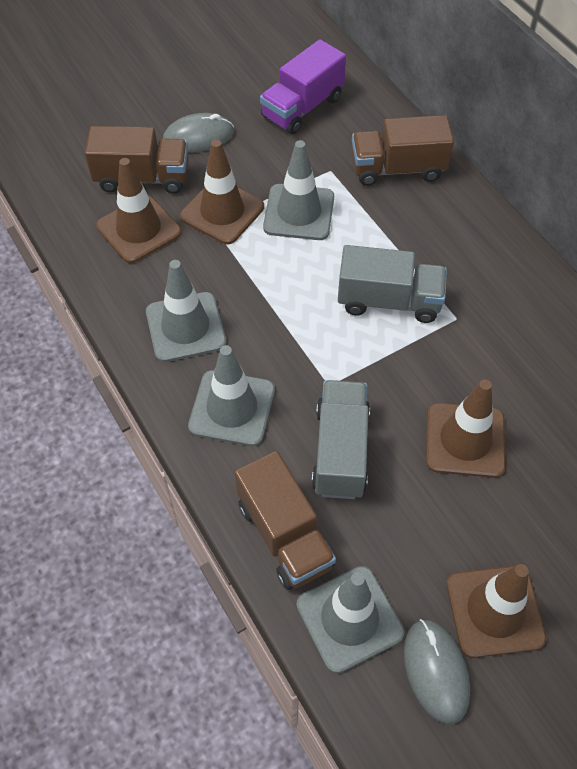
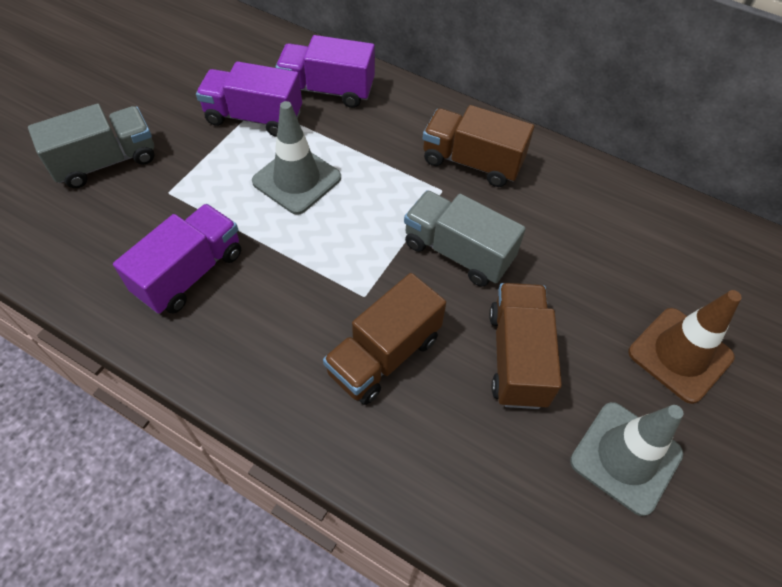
brown traffic cone: 4 -> 1
grey mouse: 2 -> 0
grey traffic cone: 4 -> 2
purple truck: 1 -> 3

